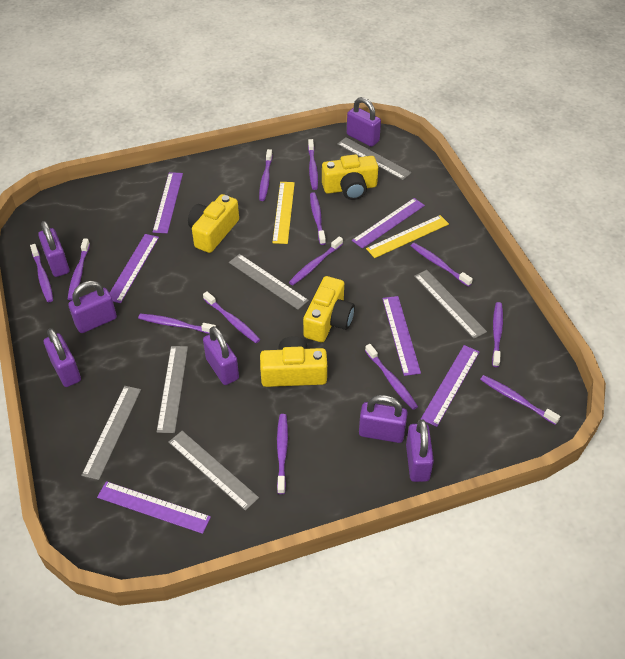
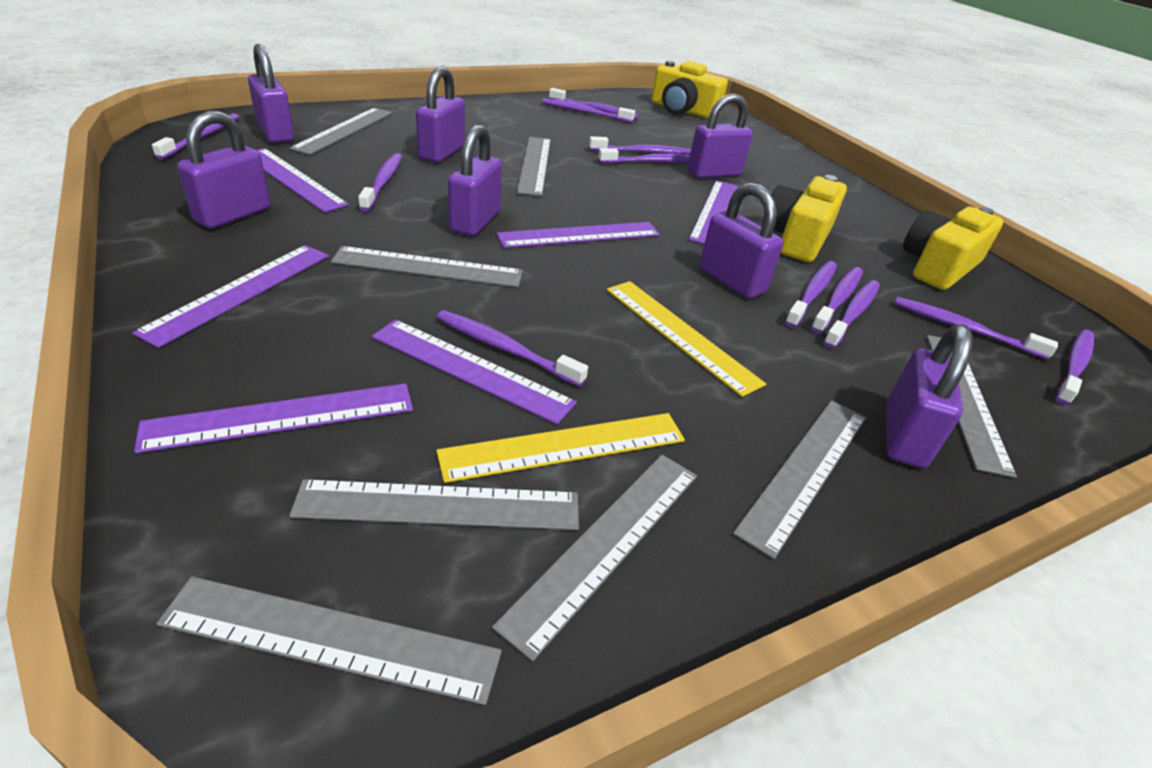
grey ruler: 6 -> 8
purple toothbrush: 13 -> 12
yellow camera: 4 -> 3

